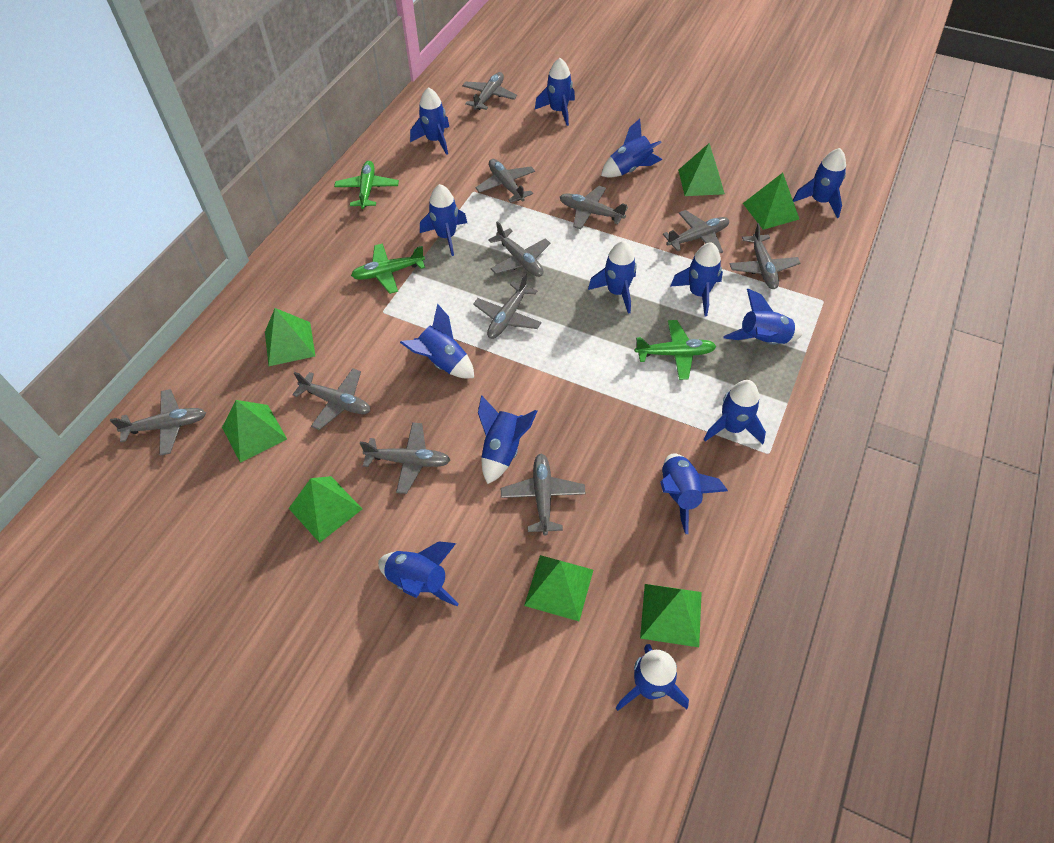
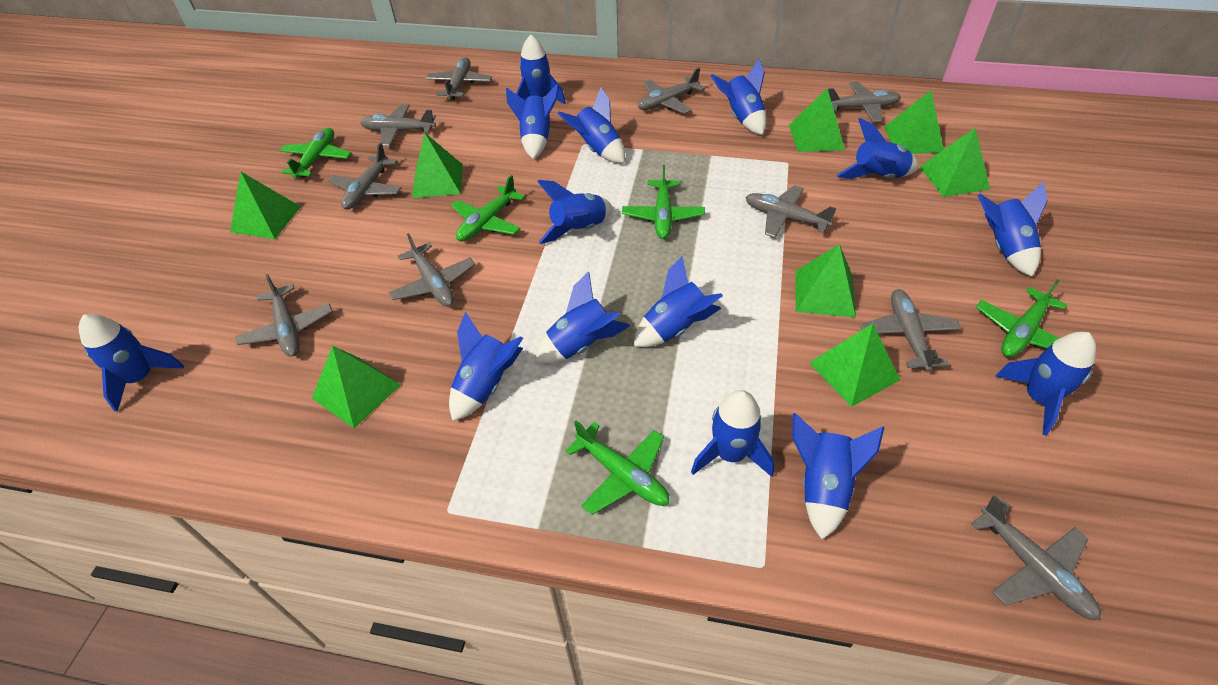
green plane: 3 -> 5
green pyramid: 7 -> 8
grey plane: 11 -> 10

